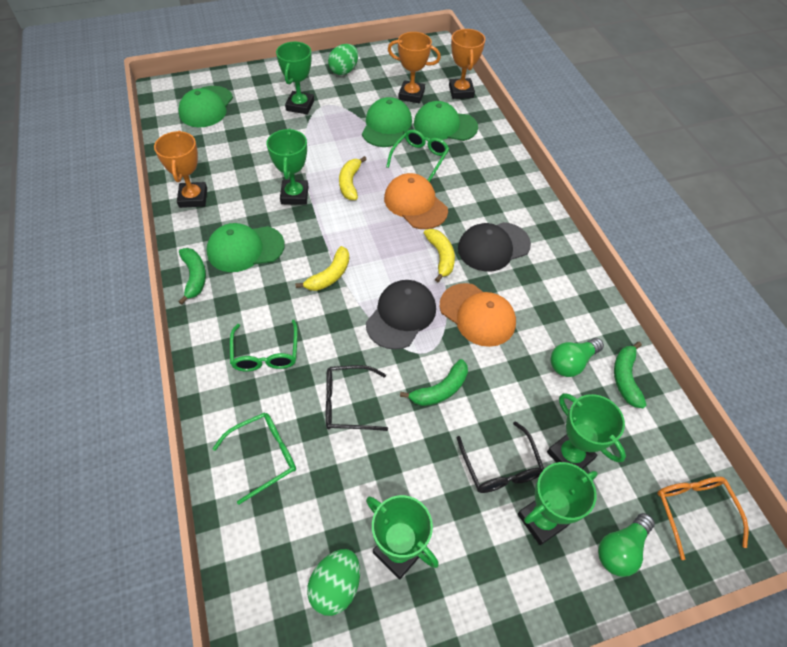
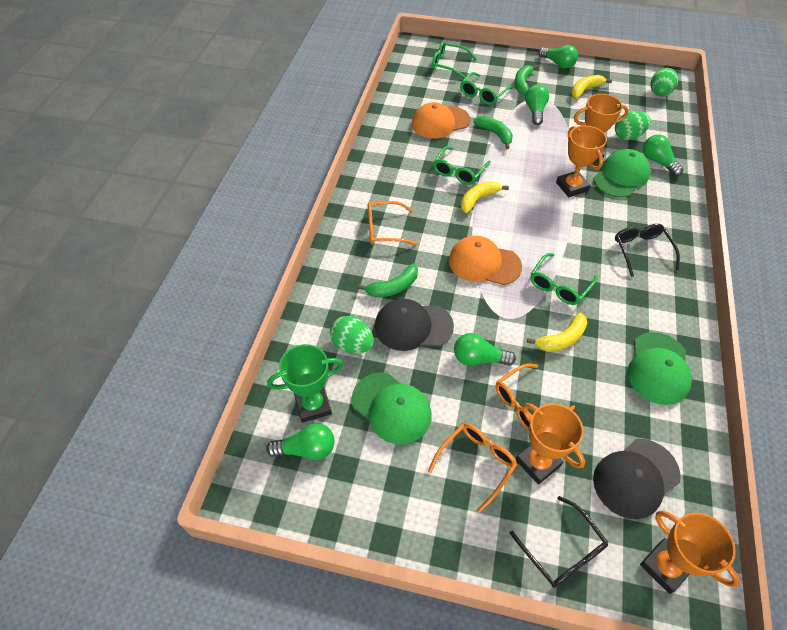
green cap: 4 -> 3
green egg: 2 -> 3
green glasses: 3 -> 4
green light bulb: 2 -> 5
green trophy: 5 -> 1
orange glasses: 1 -> 3
orange trophy: 3 -> 4

